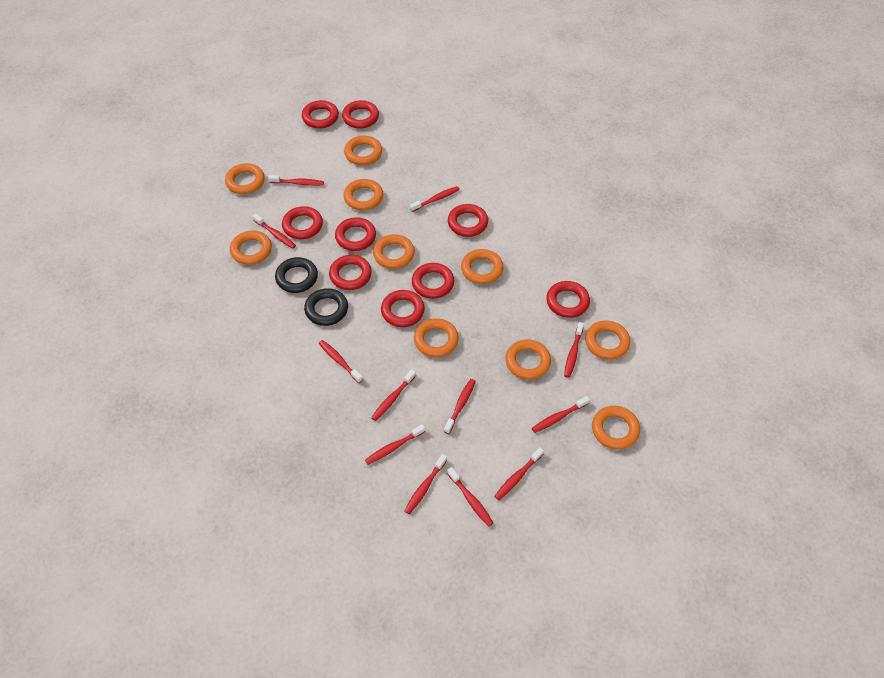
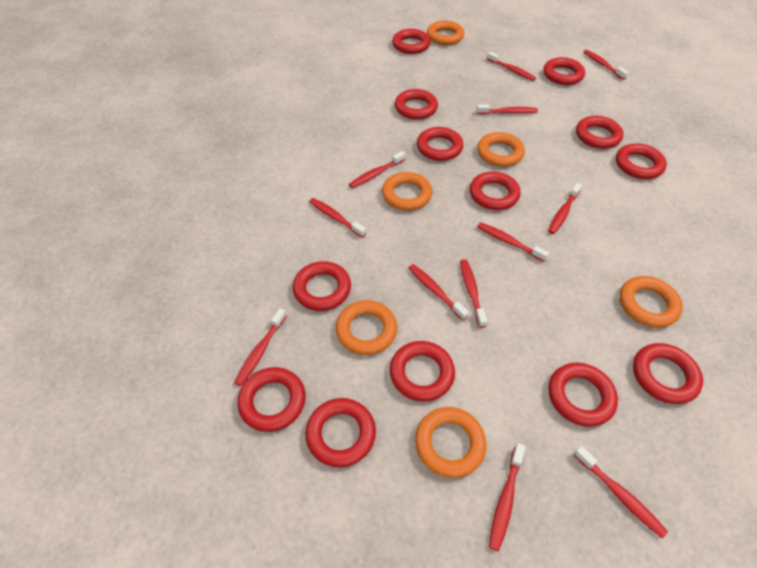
black ring: 2 -> 0
orange ring: 10 -> 6
red ring: 9 -> 13

